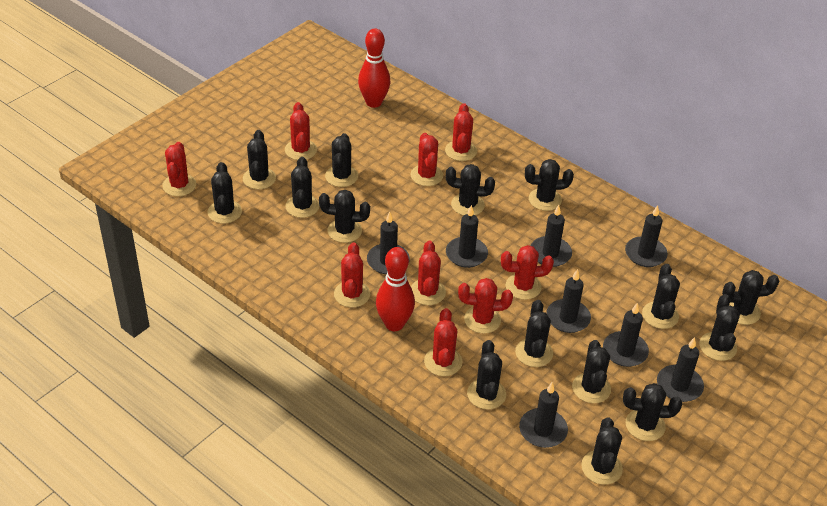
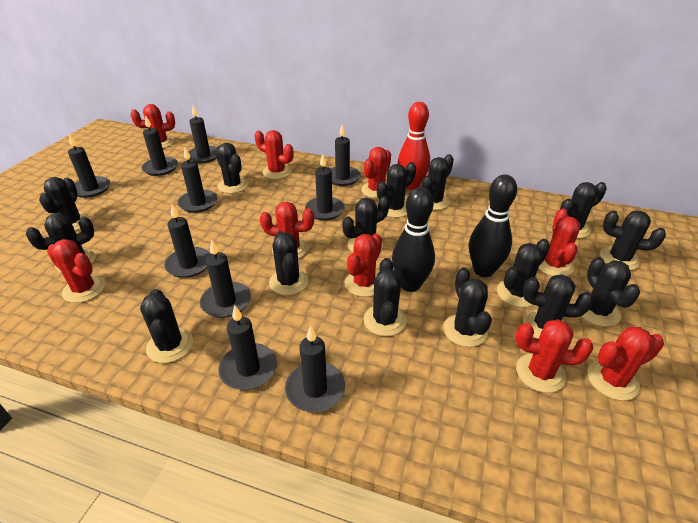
black bowling pin: 0 -> 2
black candle: 8 -> 10
red bowling pin: 2 -> 1

